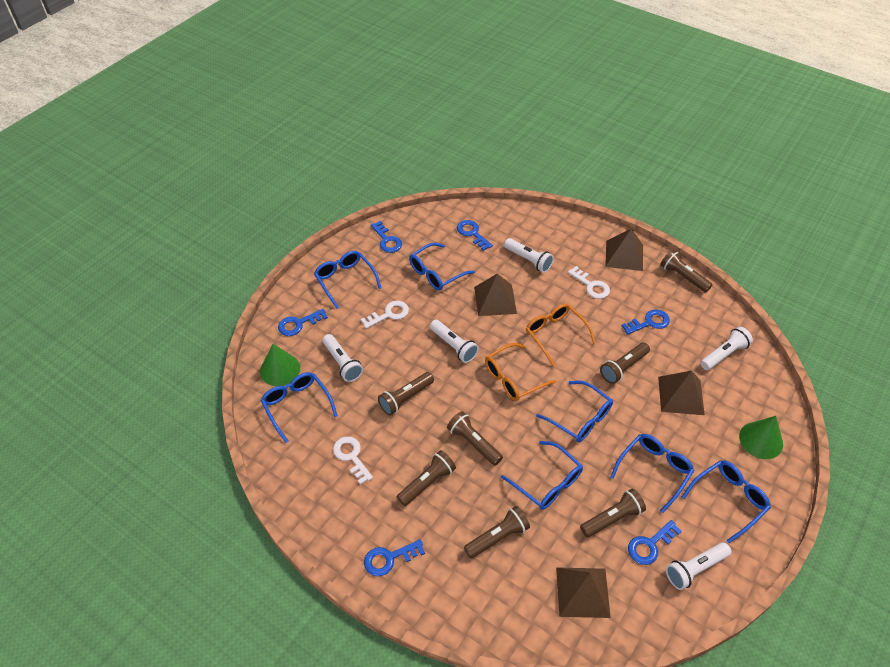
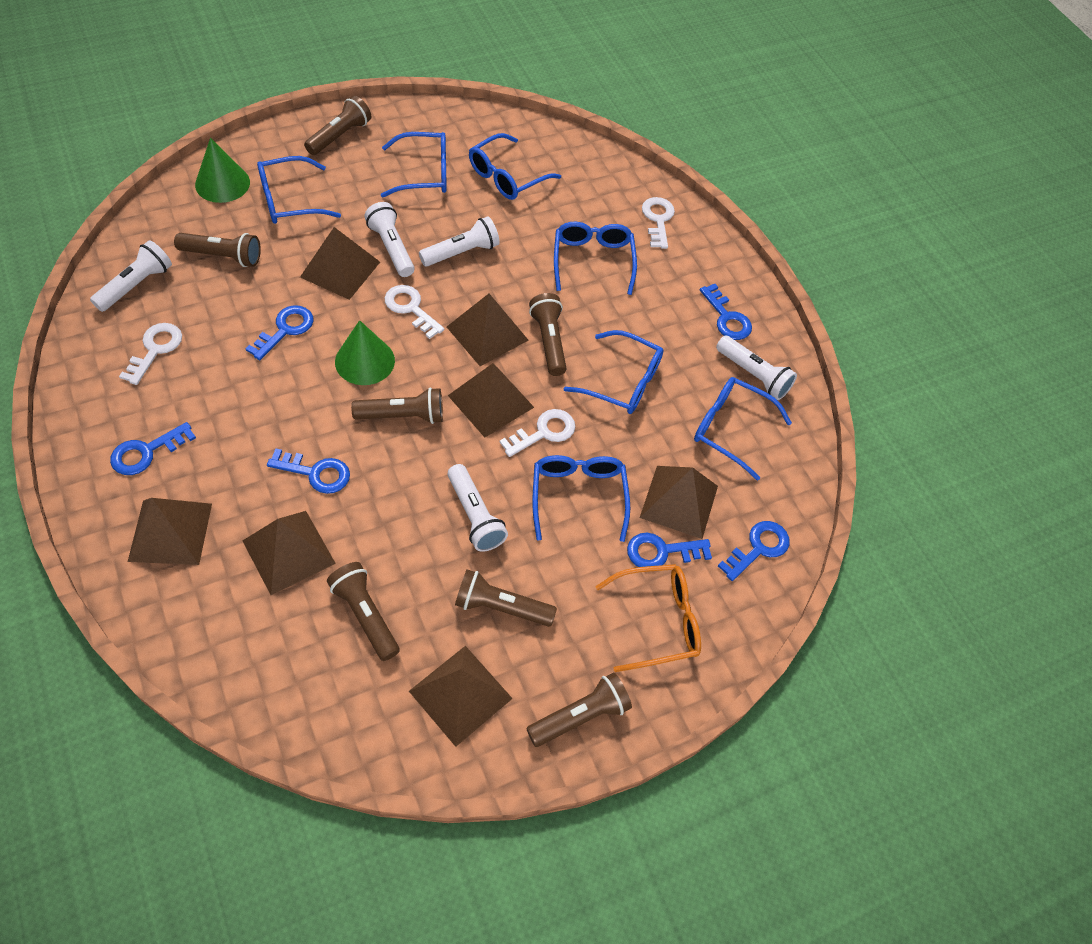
brown pyramid: 4 -> 7
orange glasses: 2 -> 1
white key: 3 -> 4

